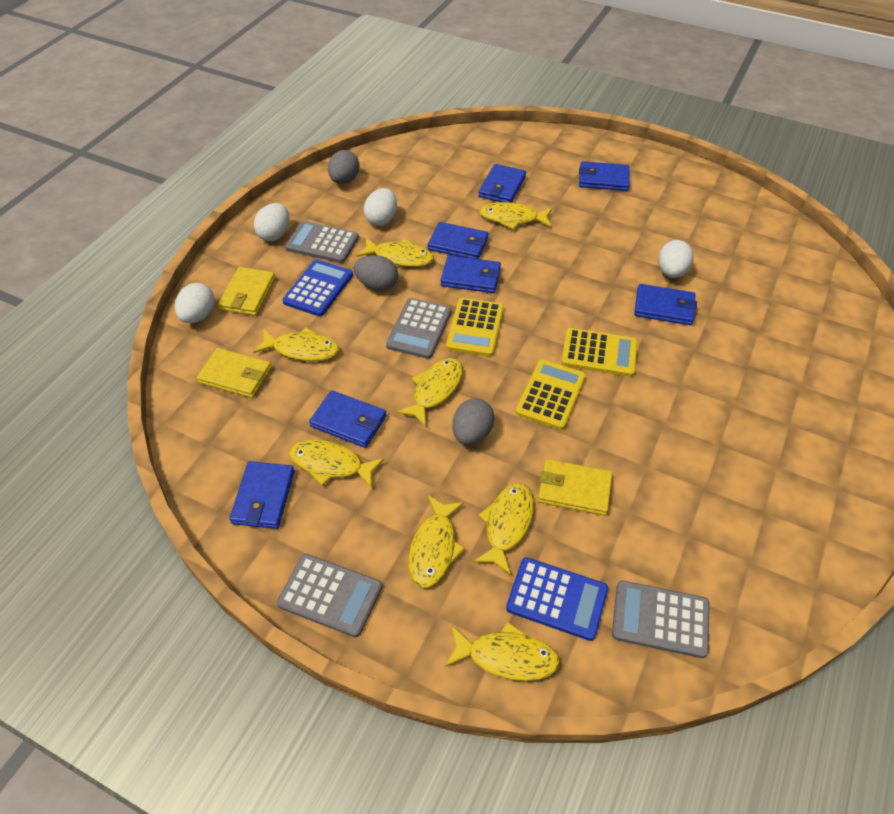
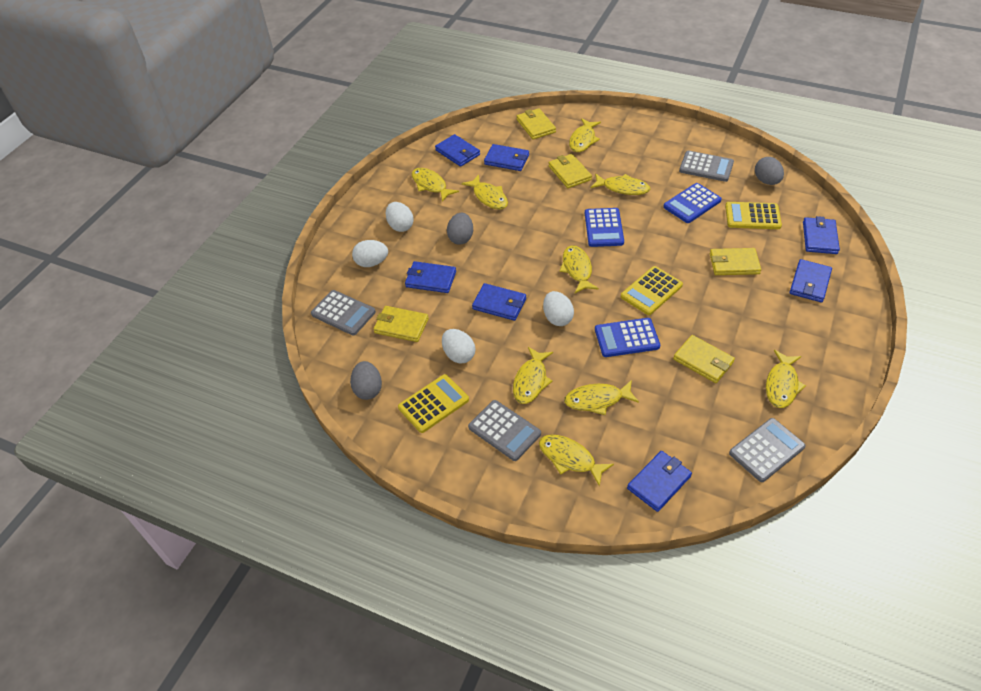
blue calculator: 2 -> 3
yellow fish: 8 -> 9
yellow wallet: 3 -> 5

